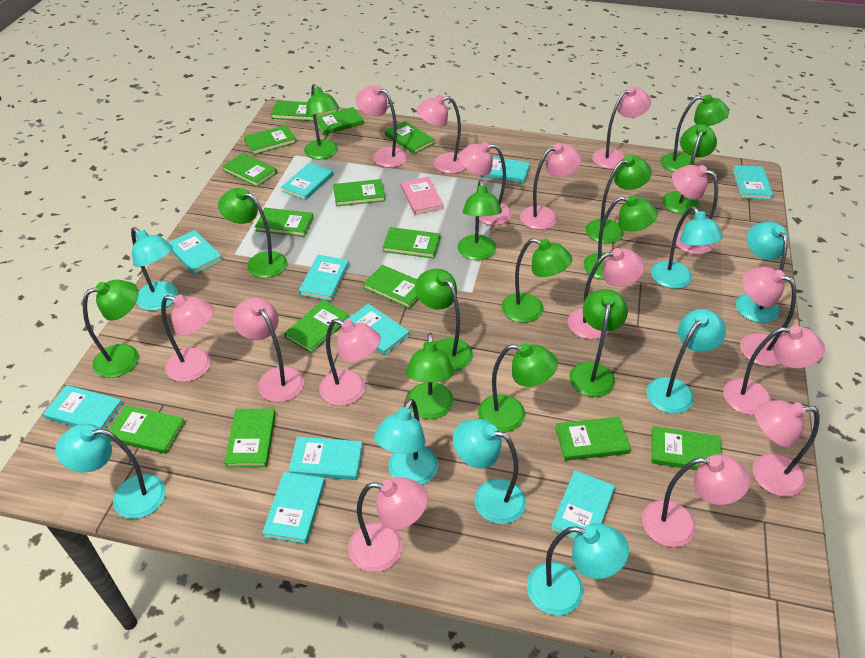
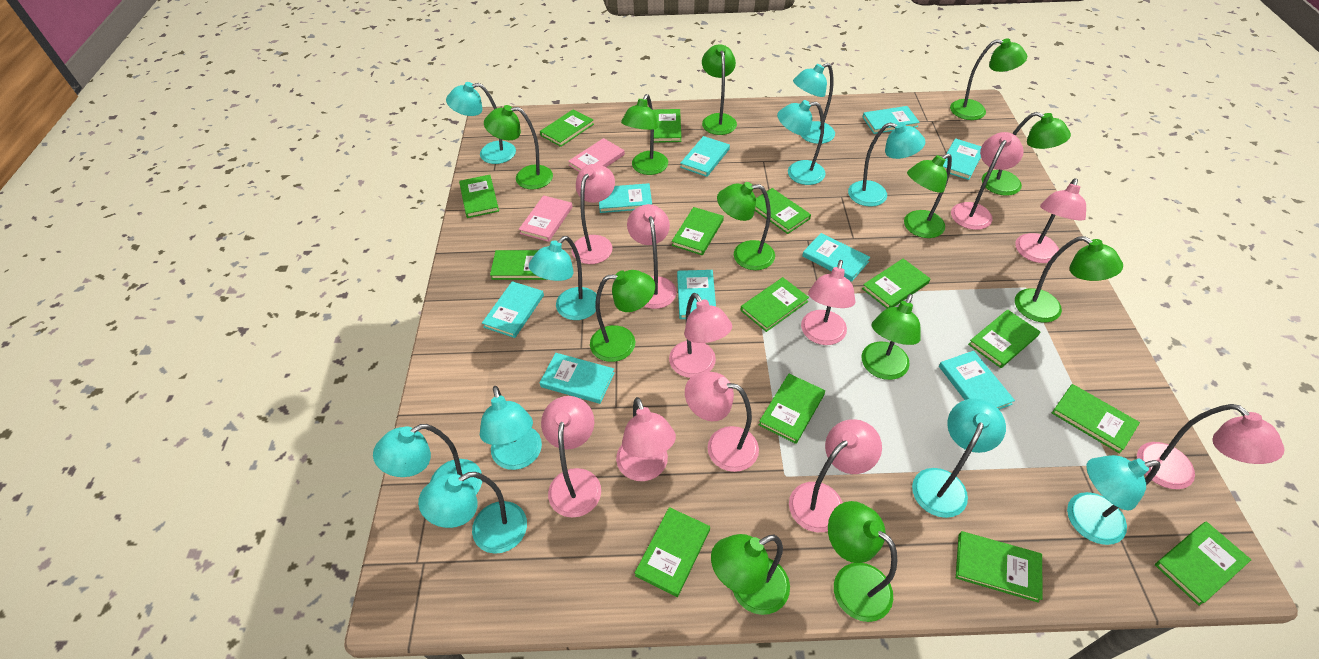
green lamp: 13 -> 12
pink book: 1 -> 2
pink lamp: 15 -> 11
turquoise book: 10 -> 9
turquoise lamp: 8 -> 10

